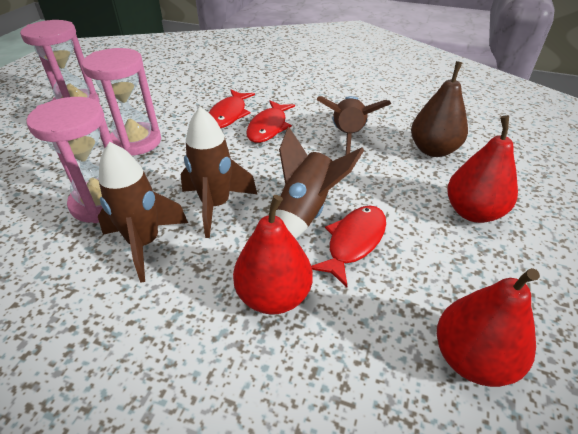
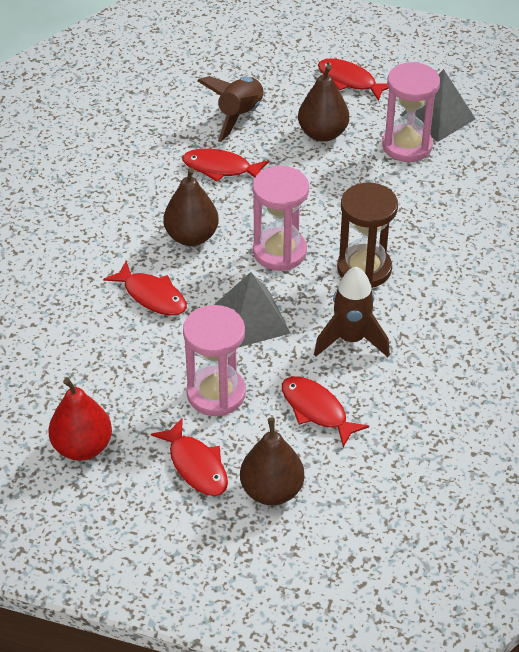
brown hourglass: 0 -> 1
brown pear: 1 -> 3
brown rocket: 4 -> 2
grey pyramid: 0 -> 2
red fish: 3 -> 5
red pear: 3 -> 1

